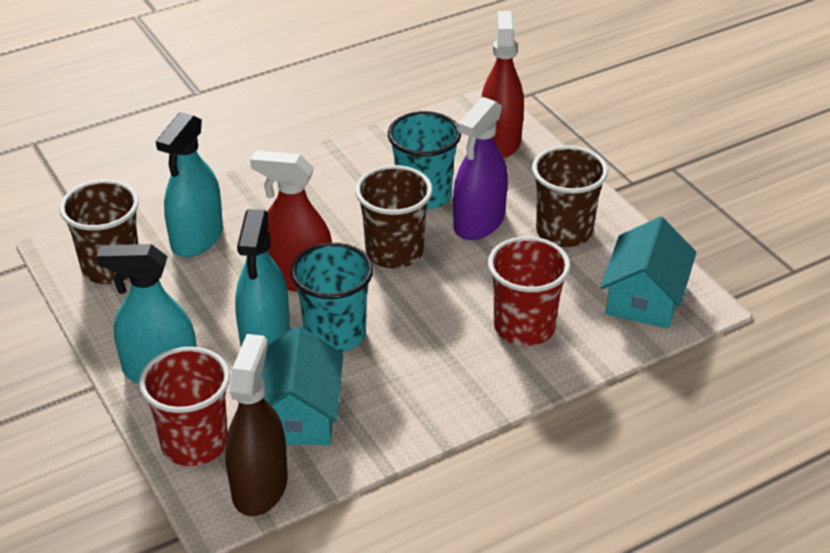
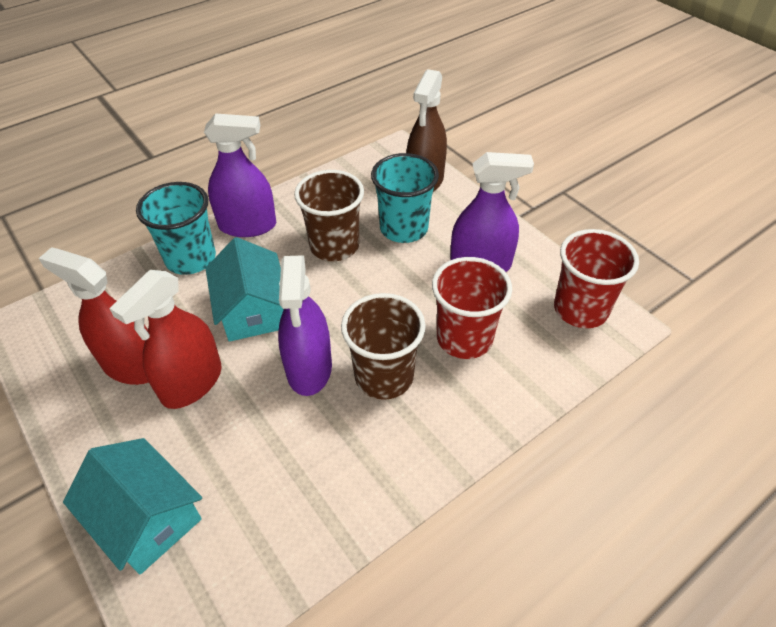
brown cup: 3 -> 2
purple spray bottle: 1 -> 3
turquoise spray bottle: 3 -> 0

